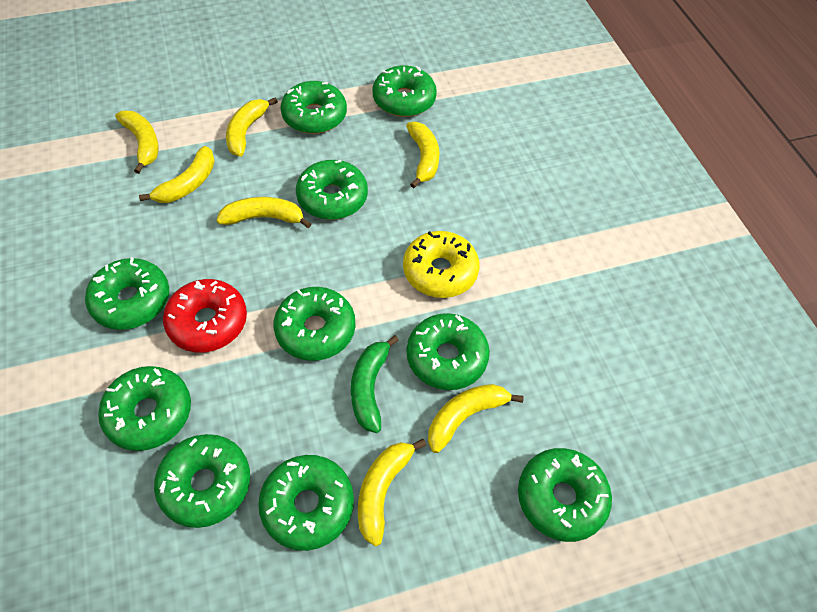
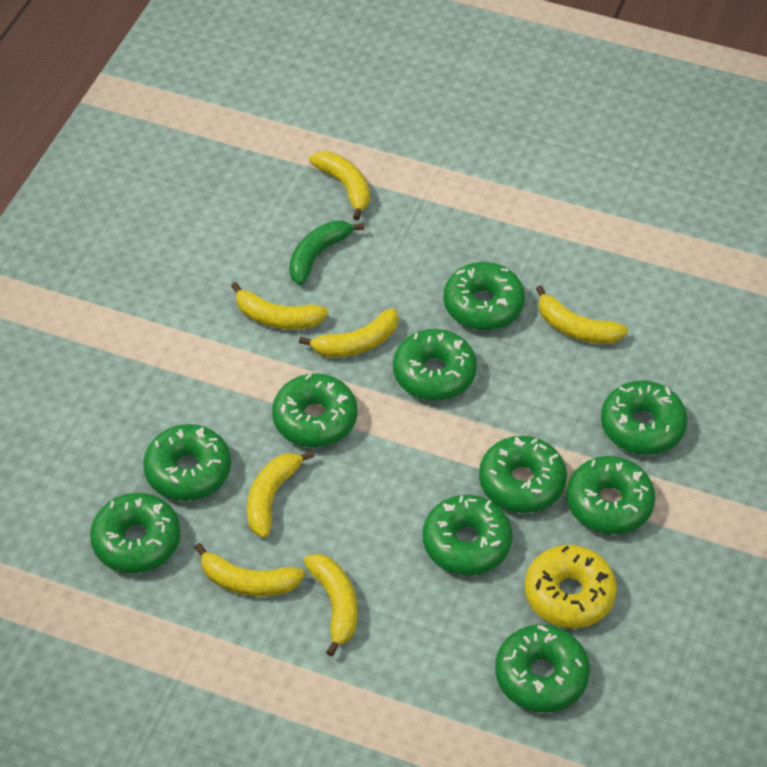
red donut: 1 -> 0

